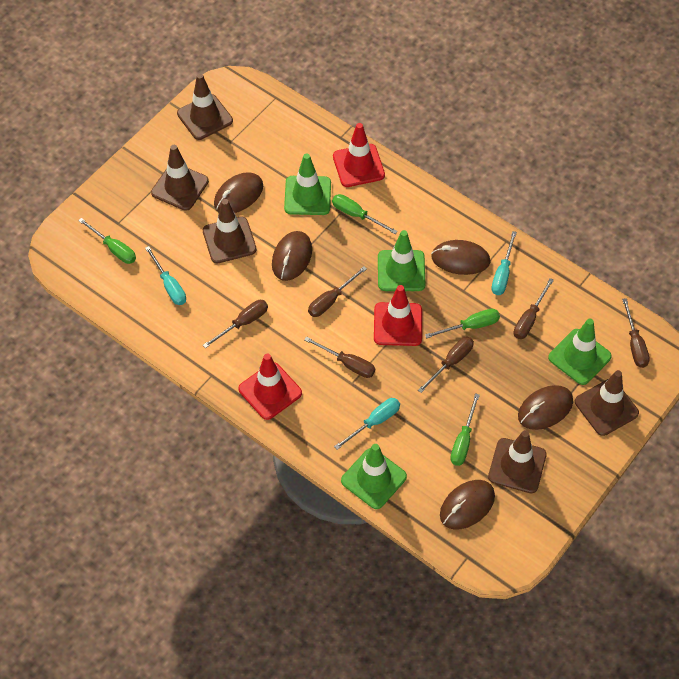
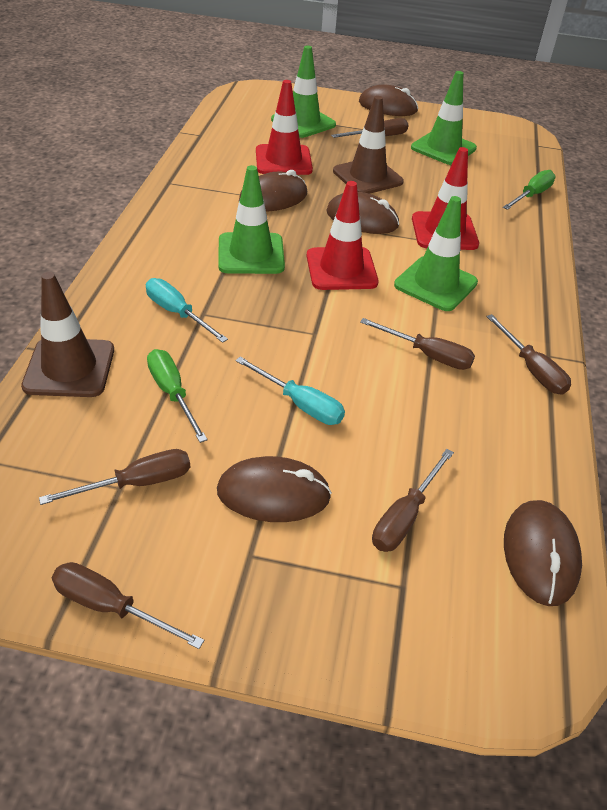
brown traffic cone: 5 -> 2
green screwdriver: 4 -> 2
turquoise screwdriver: 3 -> 2

